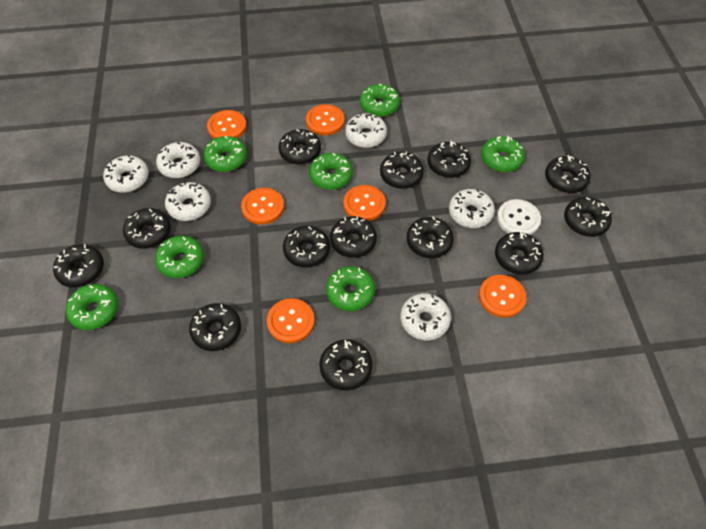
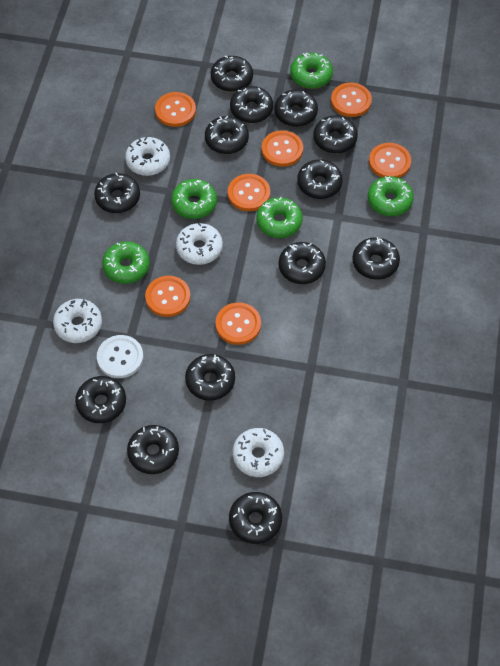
green donut: 7 -> 5
orange button: 6 -> 7
white donut: 6 -> 4

